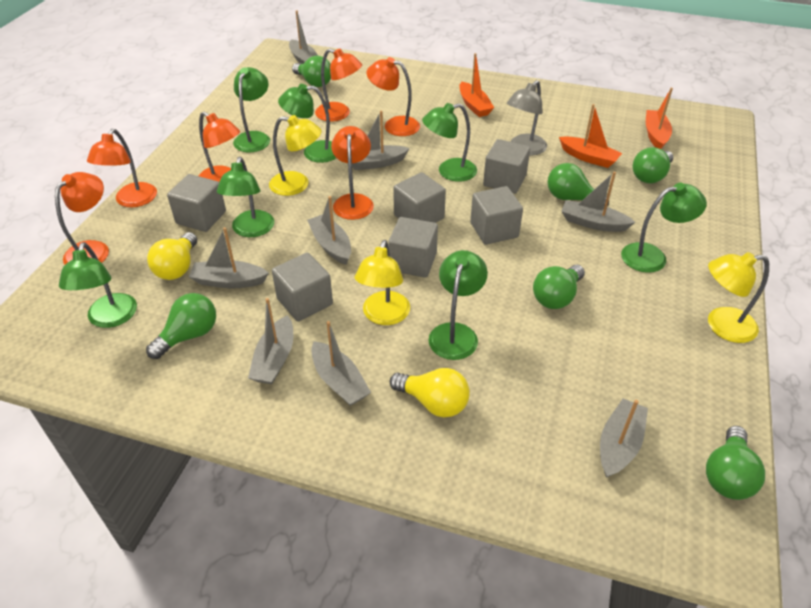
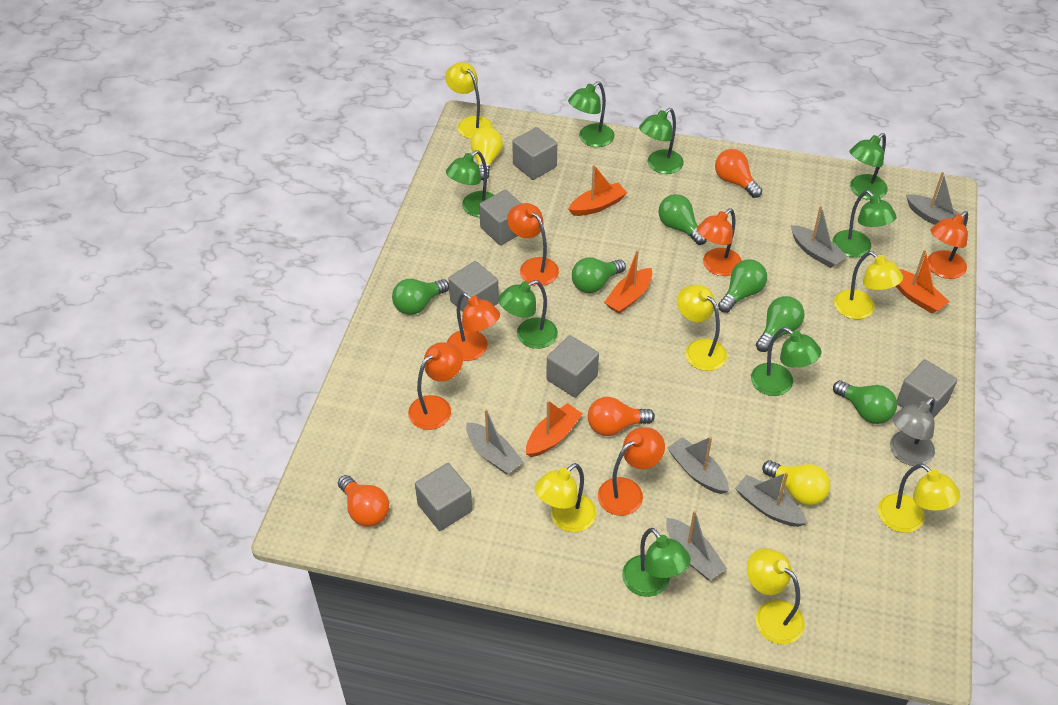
green lamp: 7 -> 8
grey boat: 8 -> 6
orange boat: 3 -> 4
orange light bulb: 0 -> 3
yellow lamp: 3 -> 6

